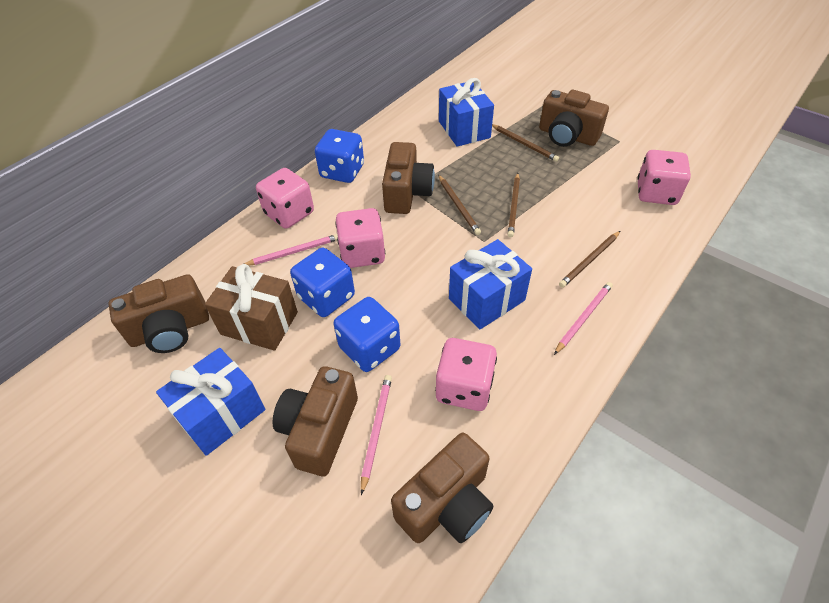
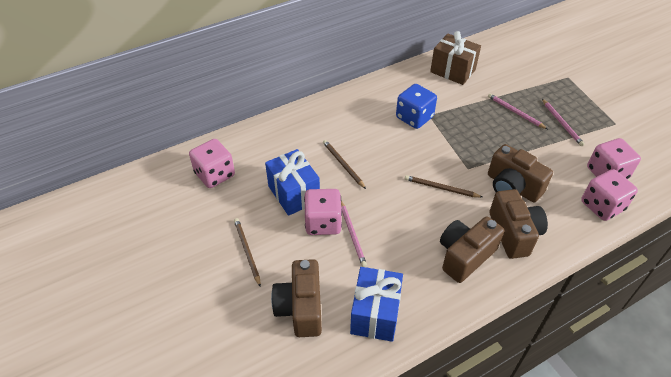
blue dice: 3 -> 1
blue gift: 3 -> 2
brown camera: 5 -> 4
brown pencil: 4 -> 3

